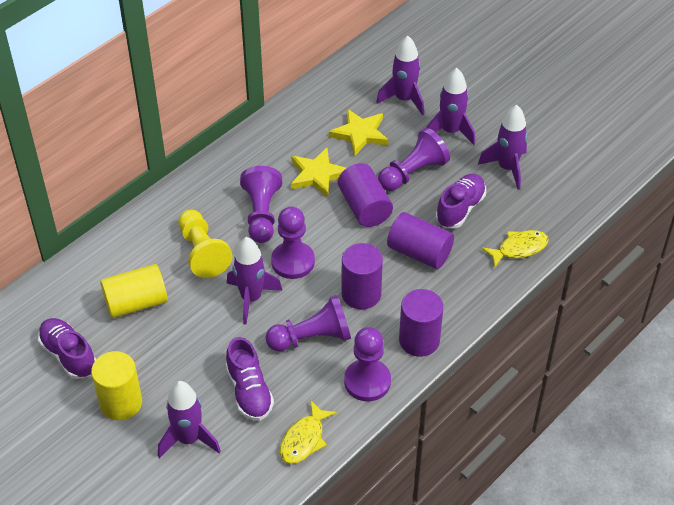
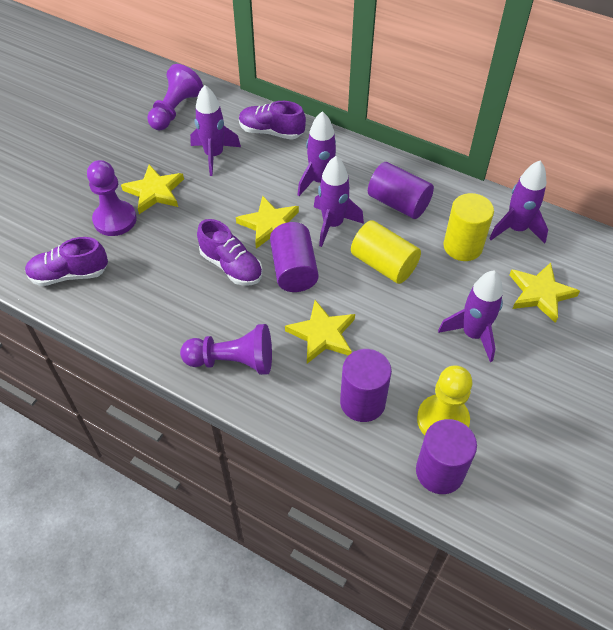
purple pawn: 5 -> 3
yellow fish: 2 -> 0
yellow star: 2 -> 4

